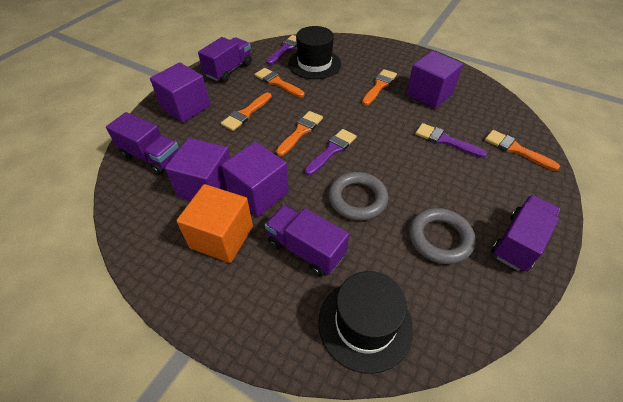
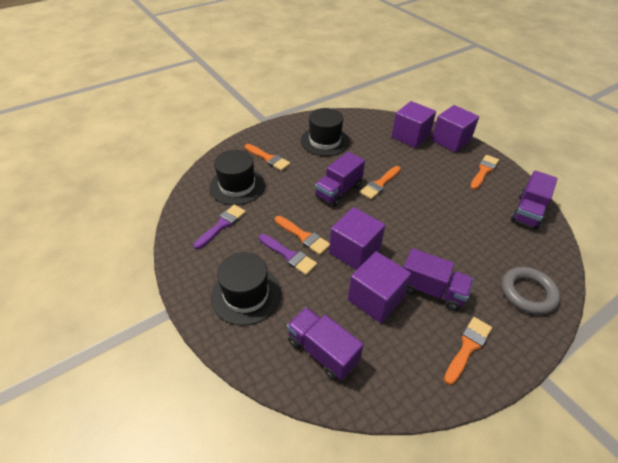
black hat: 2 -> 3
grey ring: 2 -> 1
orange cube: 1 -> 0
purple brush: 3 -> 2

